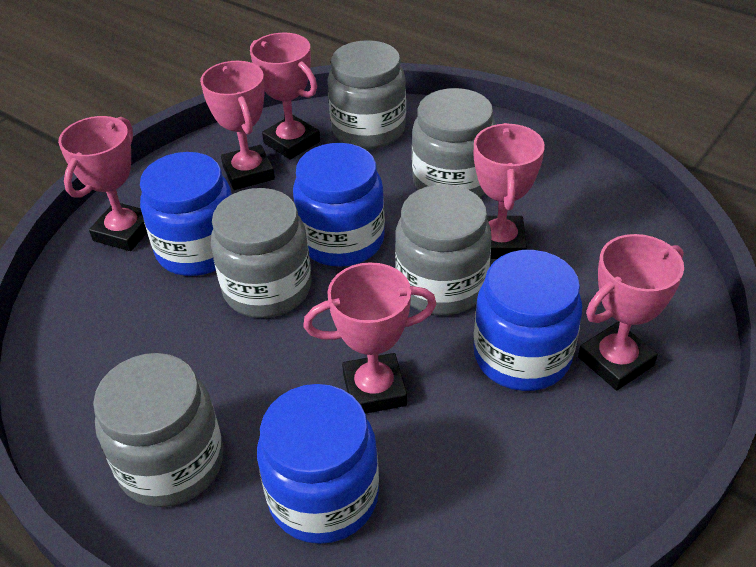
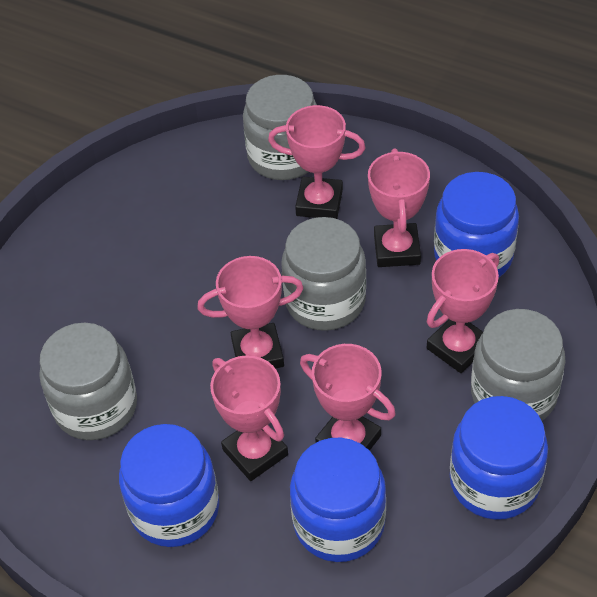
grey jar: 5 -> 4

